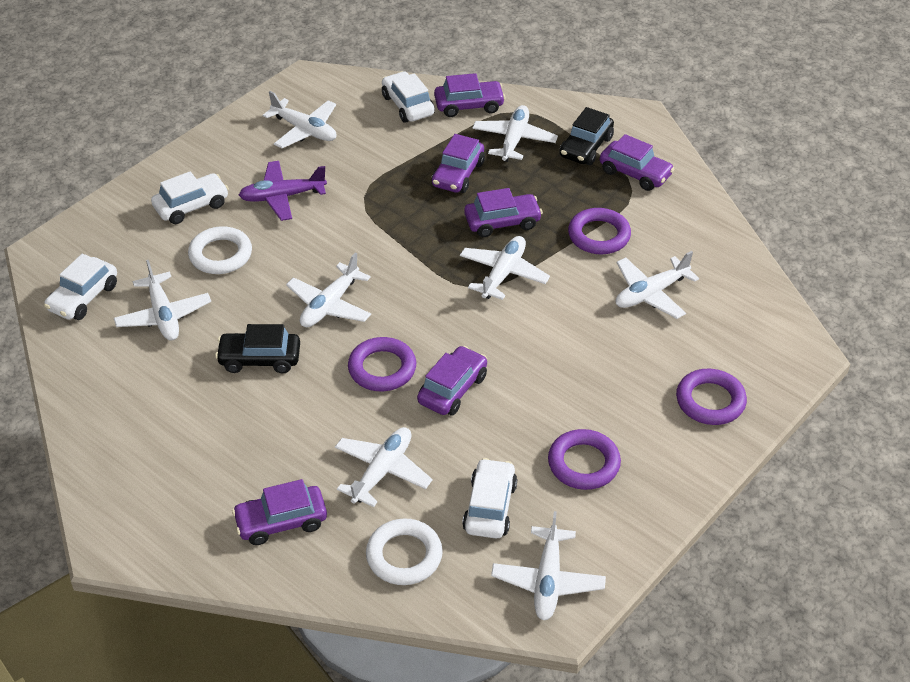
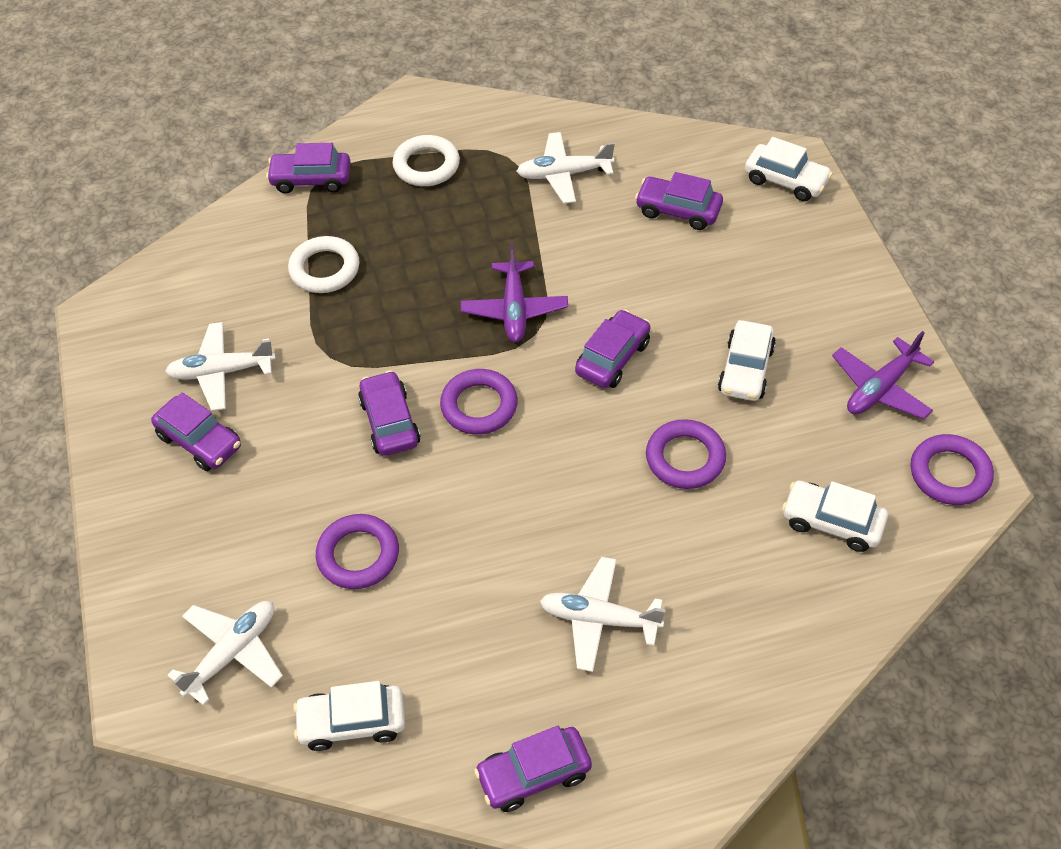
black car: 2 -> 0
purple plane: 1 -> 2
white plane: 8 -> 4

